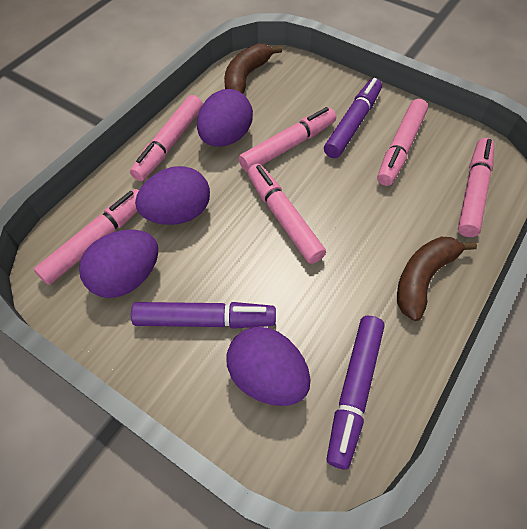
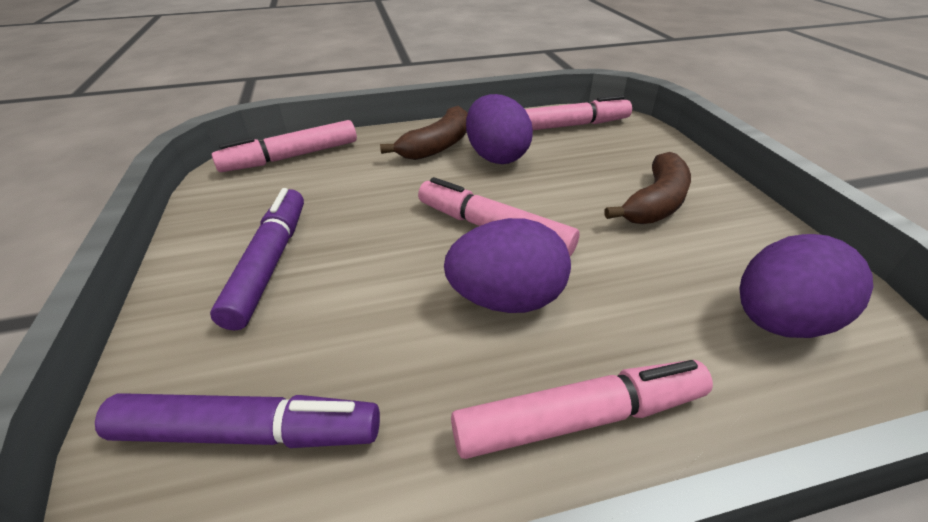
pink marker: 6 -> 4
purple egg: 4 -> 3
purple marker: 3 -> 2

